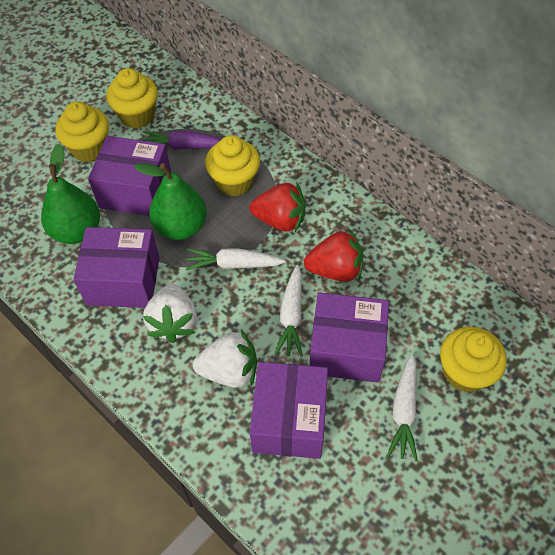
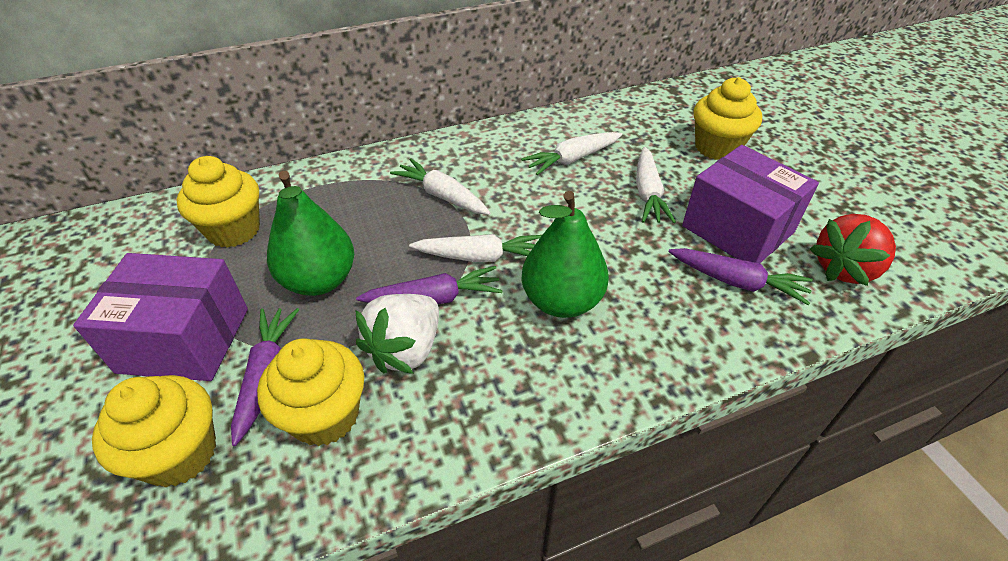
purple box: 4 -> 2
purple carrot: 1 -> 3
red strawberry: 2 -> 1
white carrot: 3 -> 4
white strawberry: 2 -> 1

